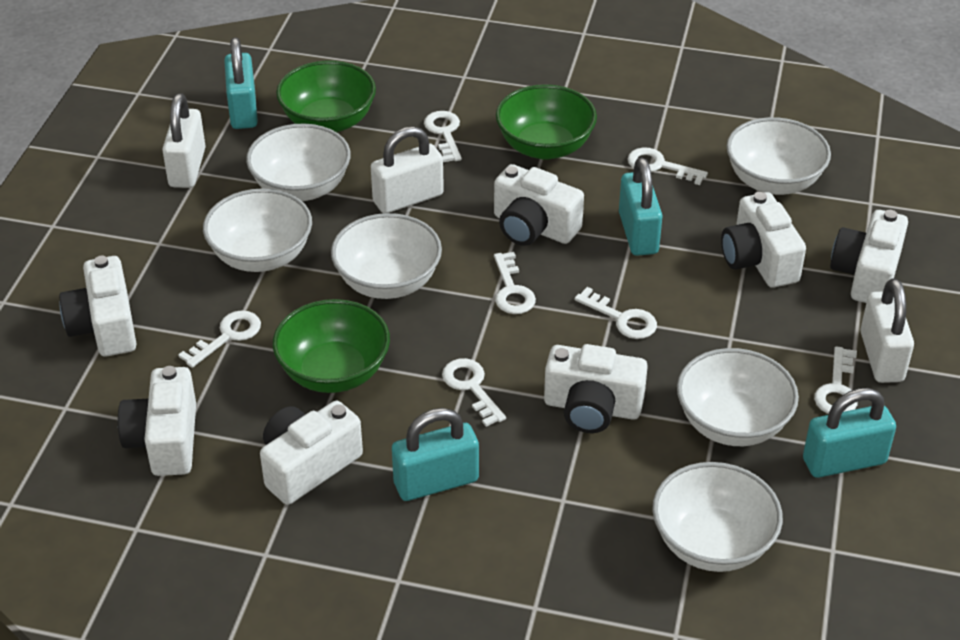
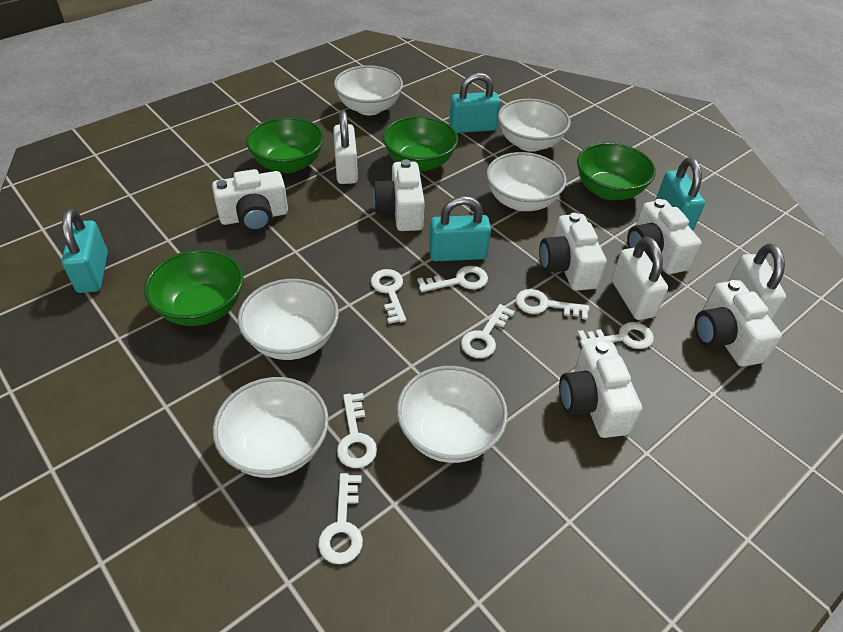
green bowl: 3 -> 4
white camera: 7 -> 6

